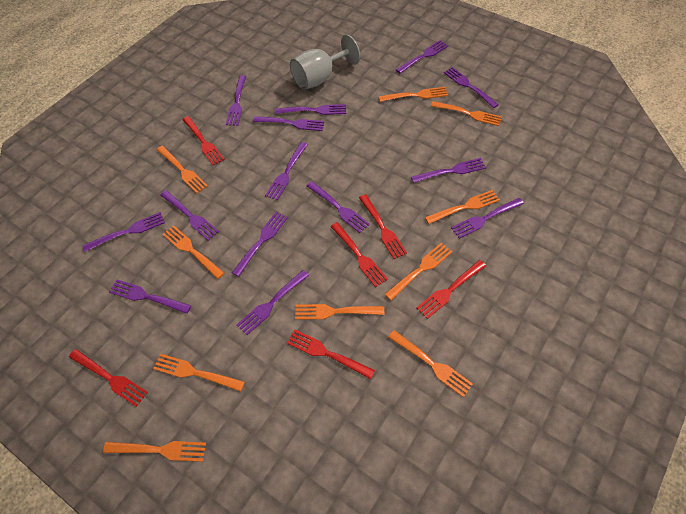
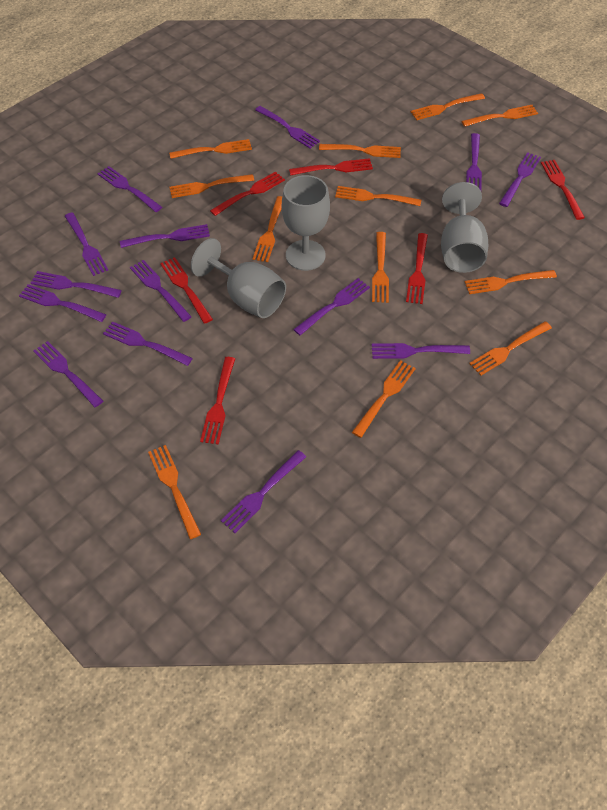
grey goblet: 1 -> 3
orange fork: 10 -> 12

